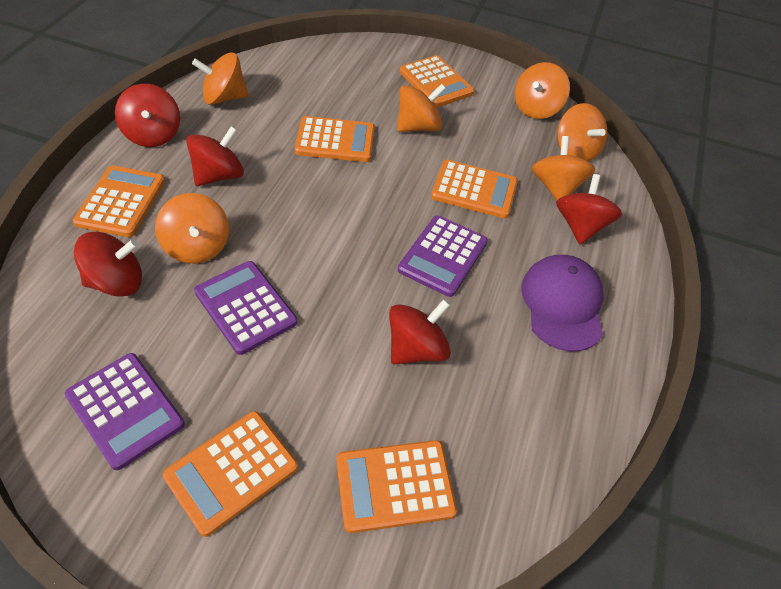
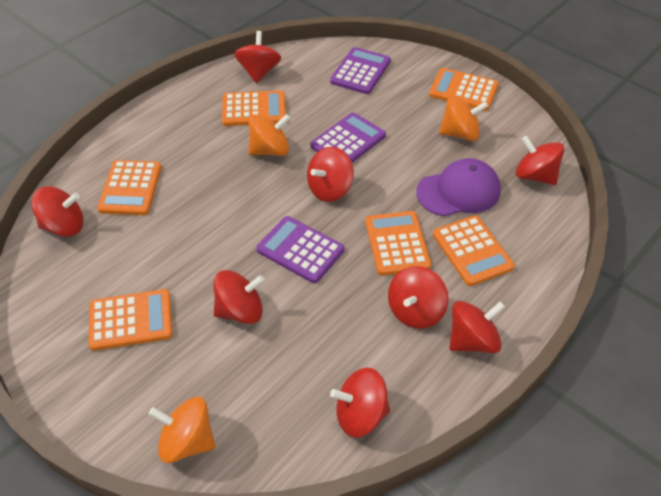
orange spinning top: 6 -> 3
red spinning top: 5 -> 8

